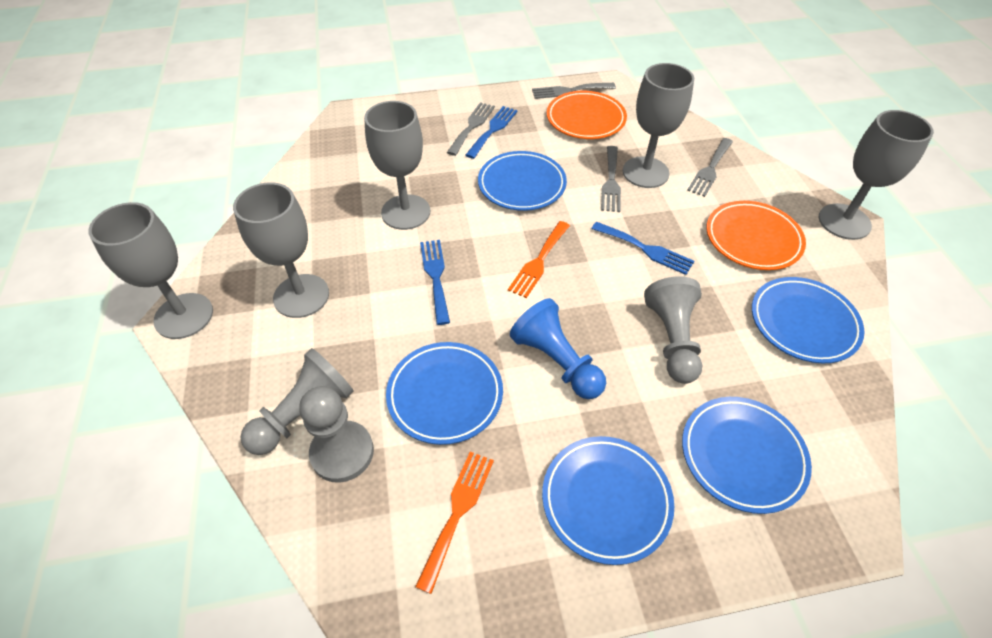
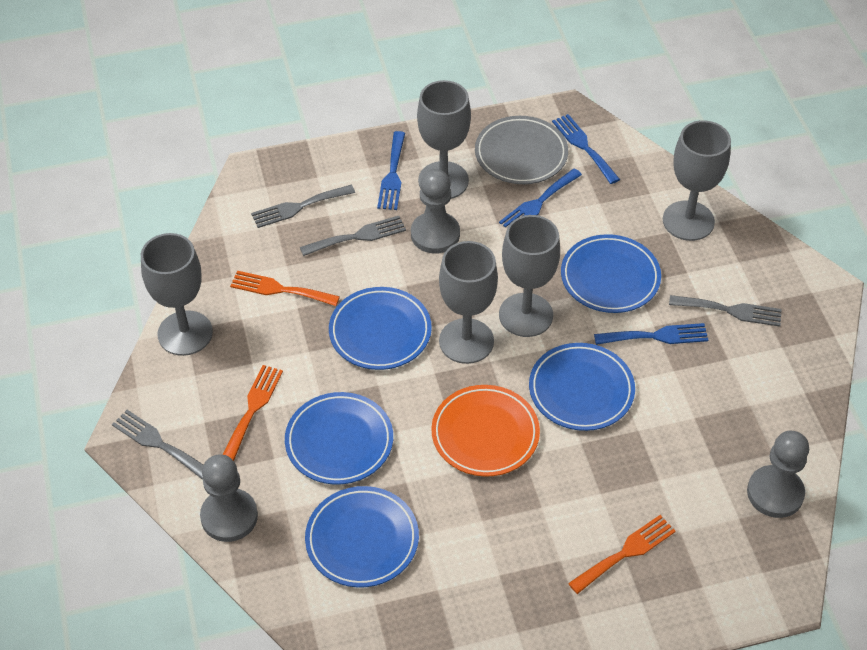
blue fork: 3 -> 4
blue pawn: 1 -> 0
grey plate: 0 -> 1
orange fork: 2 -> 3
orange plate: 2 -> 1

